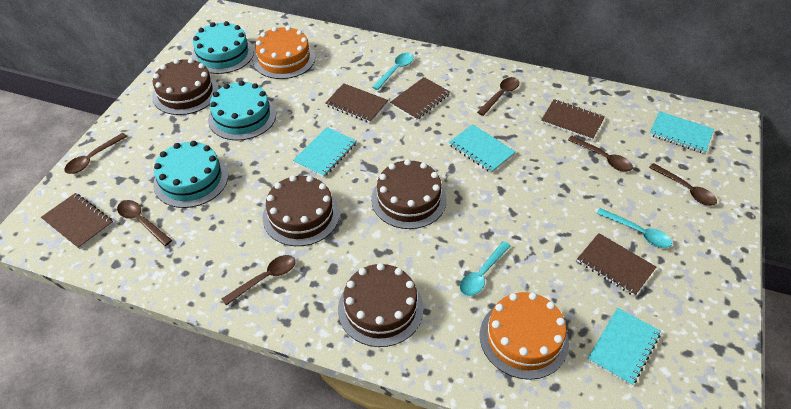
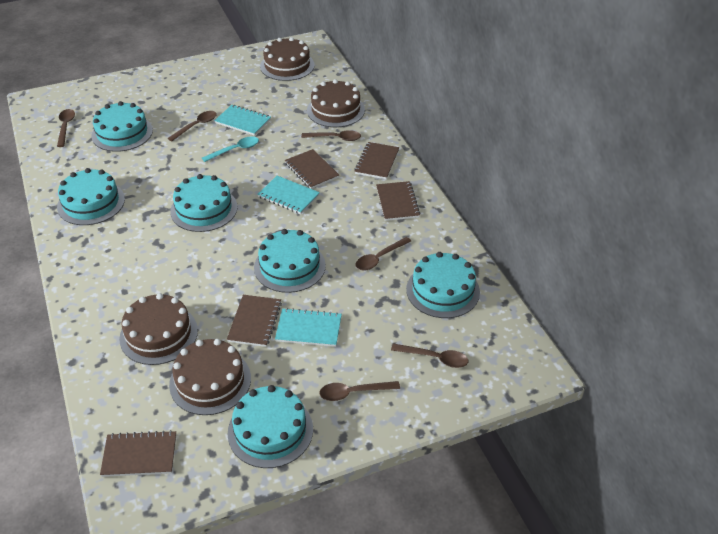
orange cake: 2 -> 0
turquoise cake: 3 -> 6
turquoise notebook: 4 -> 3
turquoise spoon: 3 -> 1

